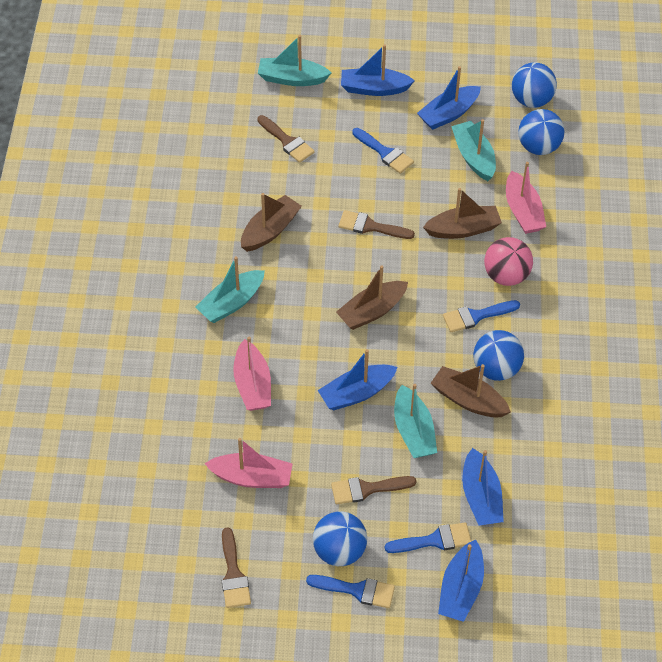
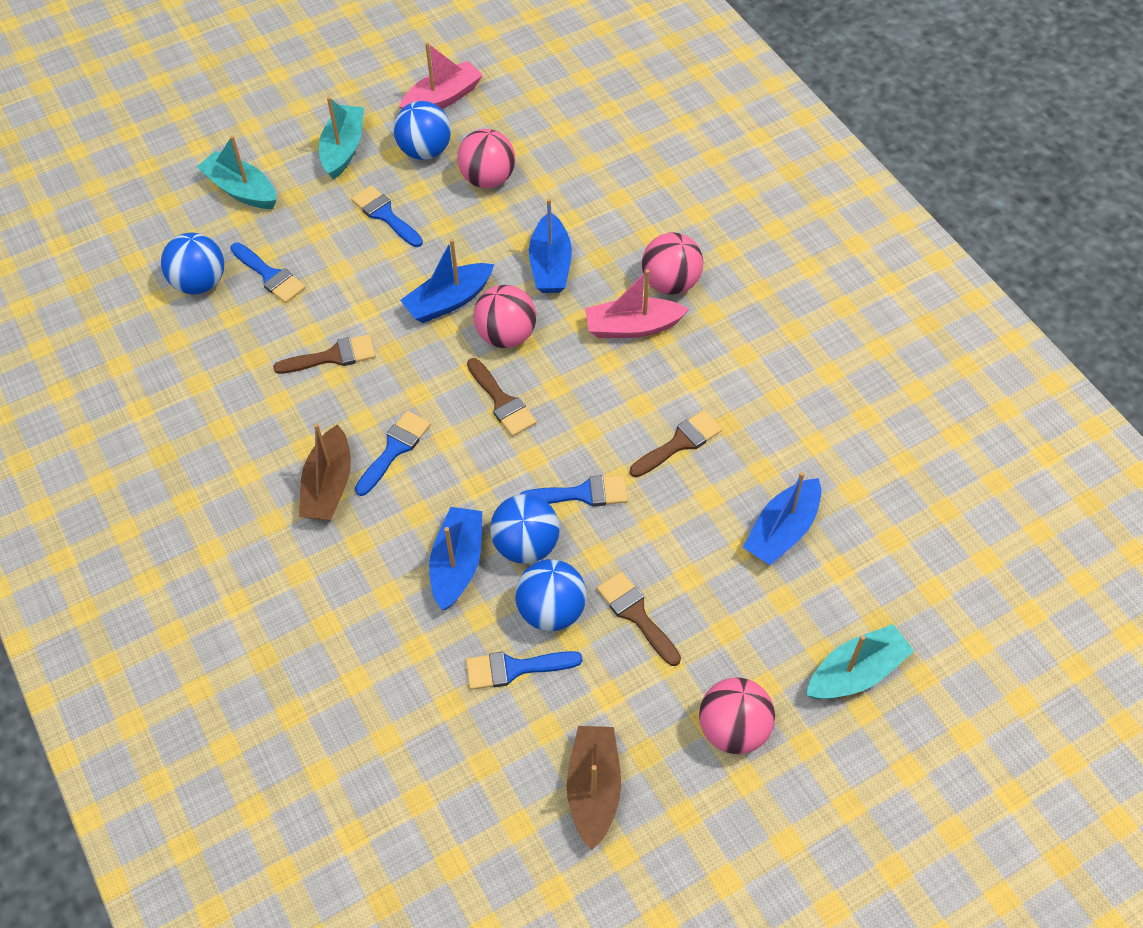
blue boat: 5 -> 4
blue brush: 4 -> 5
brown boat: 4 -> 2
pink ball: 1 -> 4
pink boat: 3 -> 2
turquoise boat: 4 -> 3

